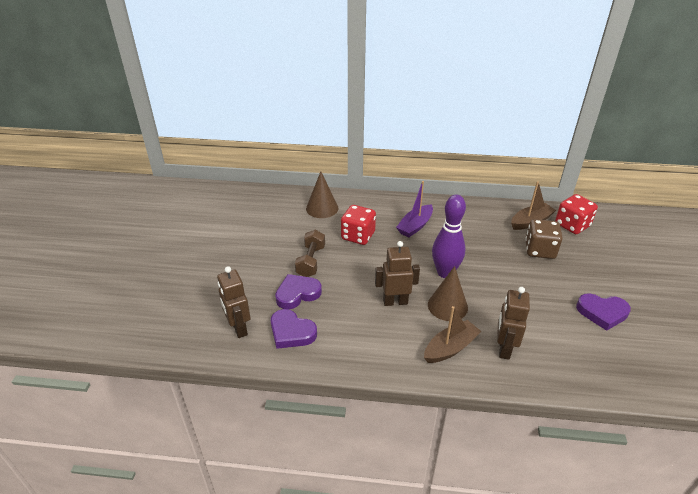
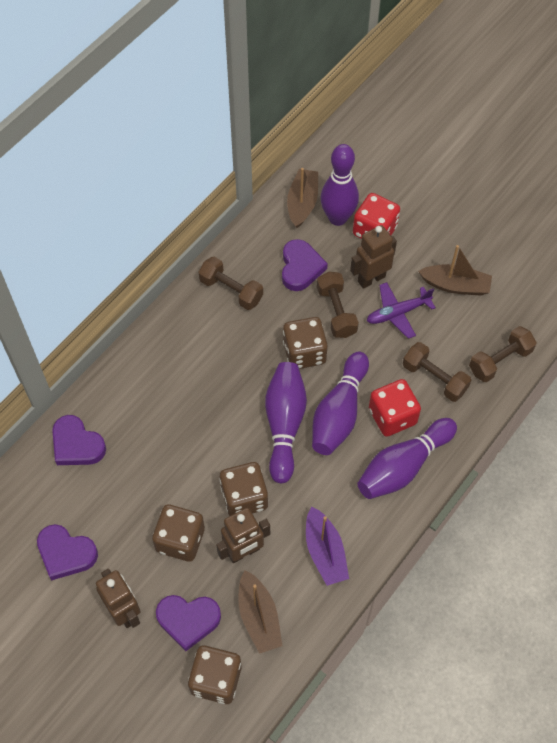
brown boat: 2 -> 3
brown cone: 2 -> 0
brown dice: 1 -> 4
brown dumbbell: 1 -> 4
purple bowling pin: 1 -> 4
purple heart: 3 -> 4
purple plane: 0 -> 1

